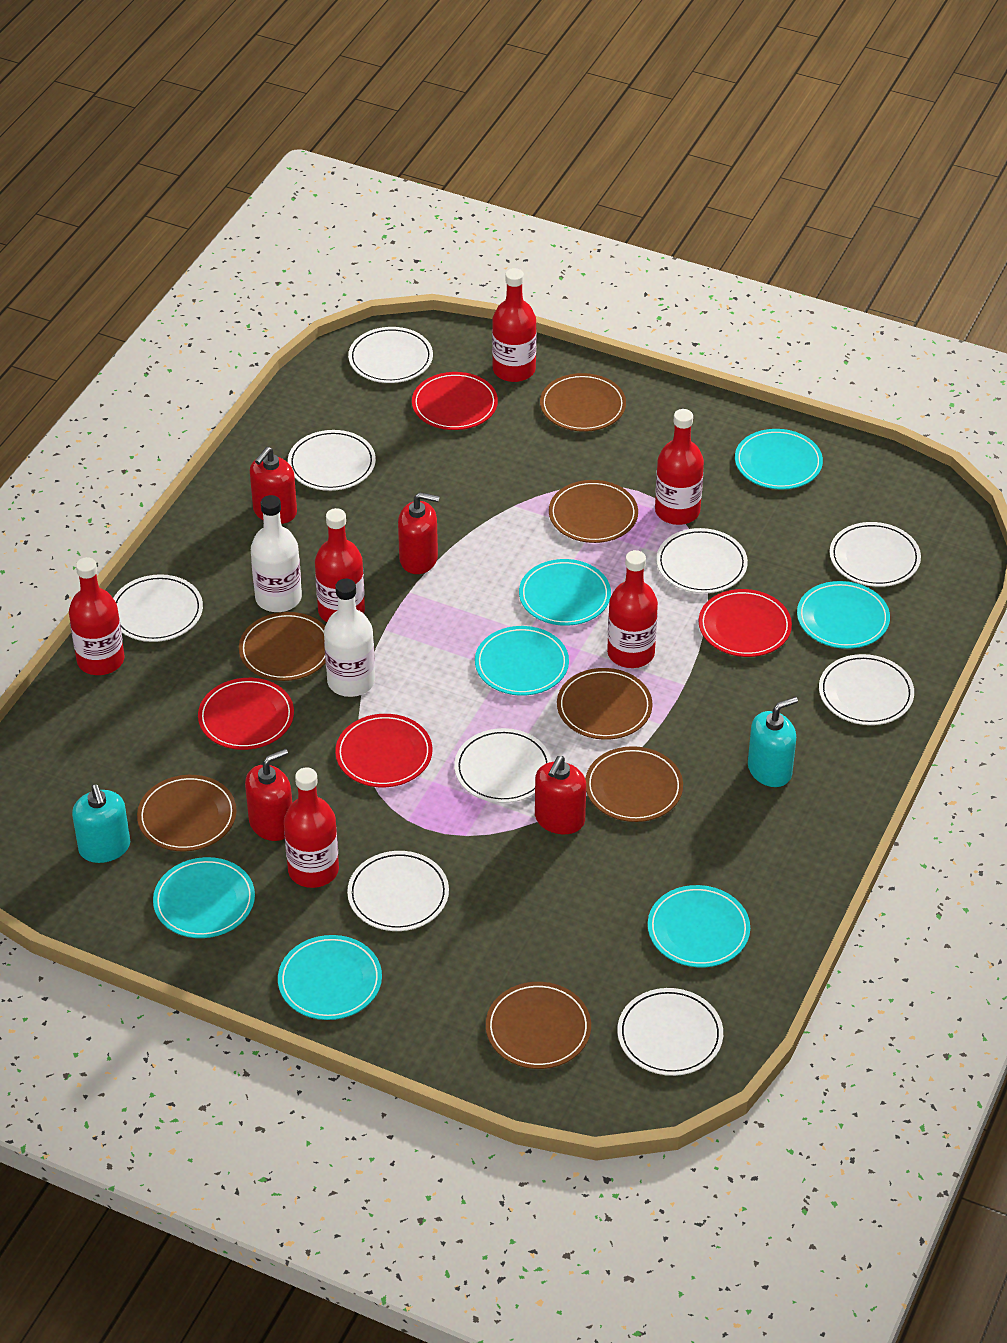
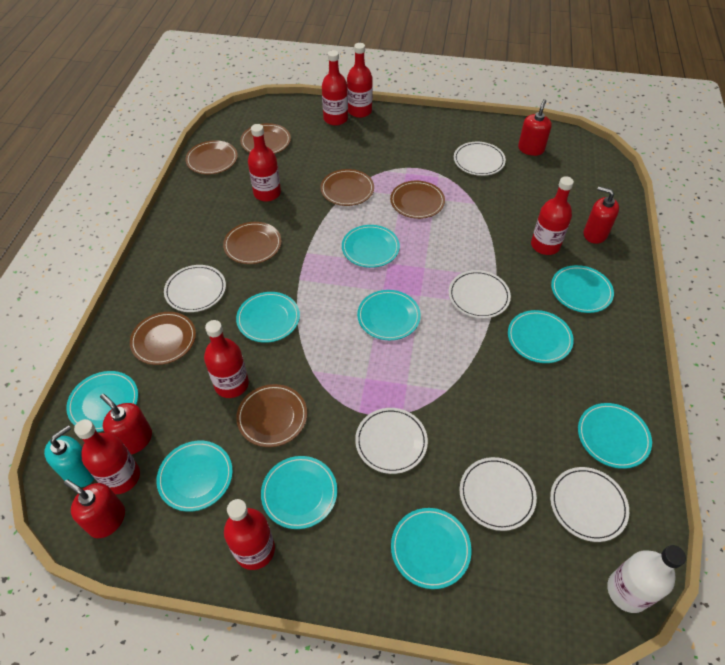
red bottle: 6 -> 7
red plate: 4 -> 0
turquoise plate: 7 -> 10
turquoise soap dispenser: 2 -> 1
white bottle: 2 -> 1
white plate: 9 -> 6

